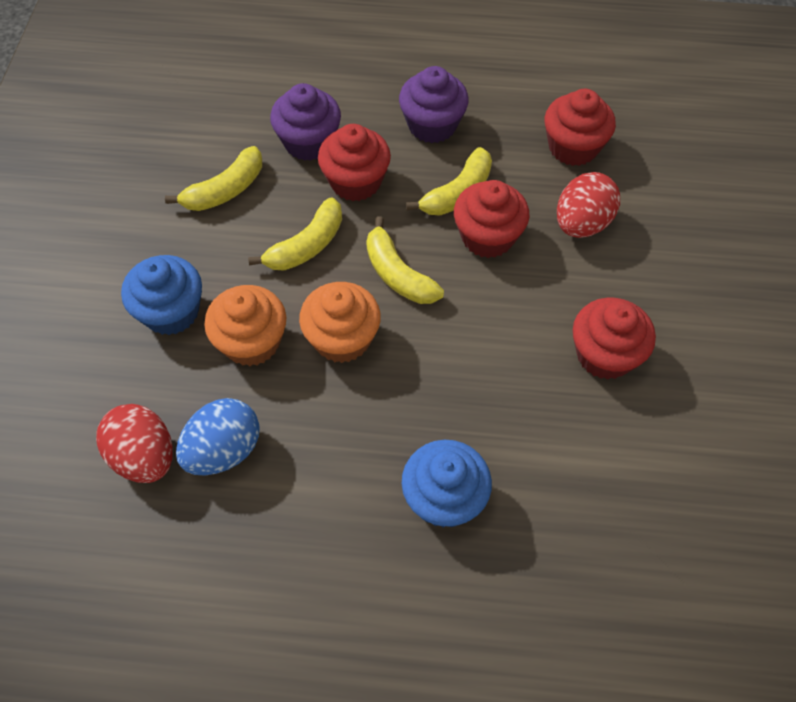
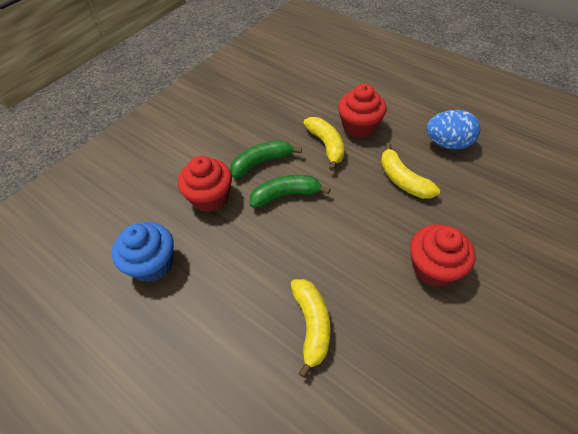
blue cupcake: 2 -> 1
green banana: 0 -> 2
orange cupcake: 2 -> 0
purple cupcake: 2 -> 0
red cupcake: 4 -> 3
red egg: 2 -> 0
yellow banana: 4 -> 3

